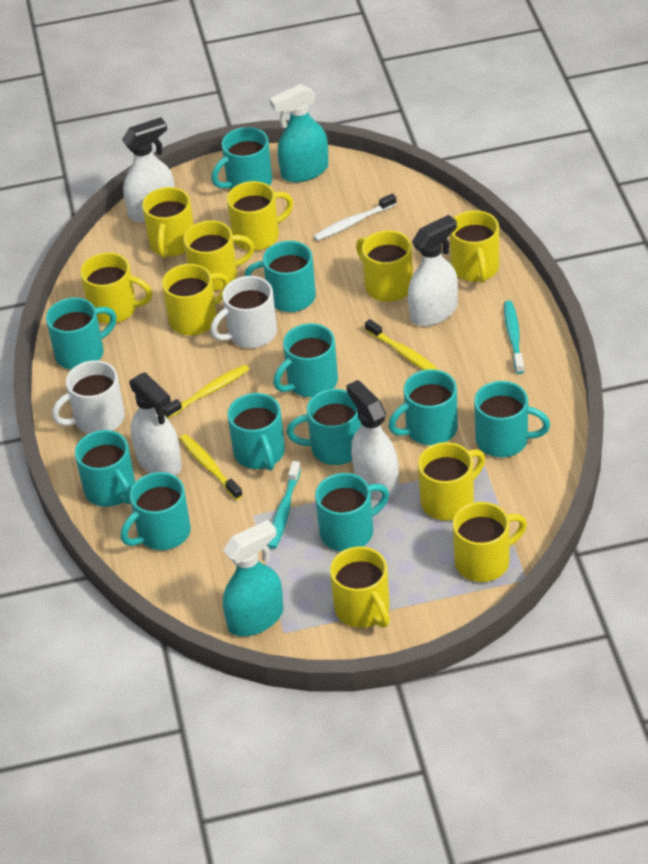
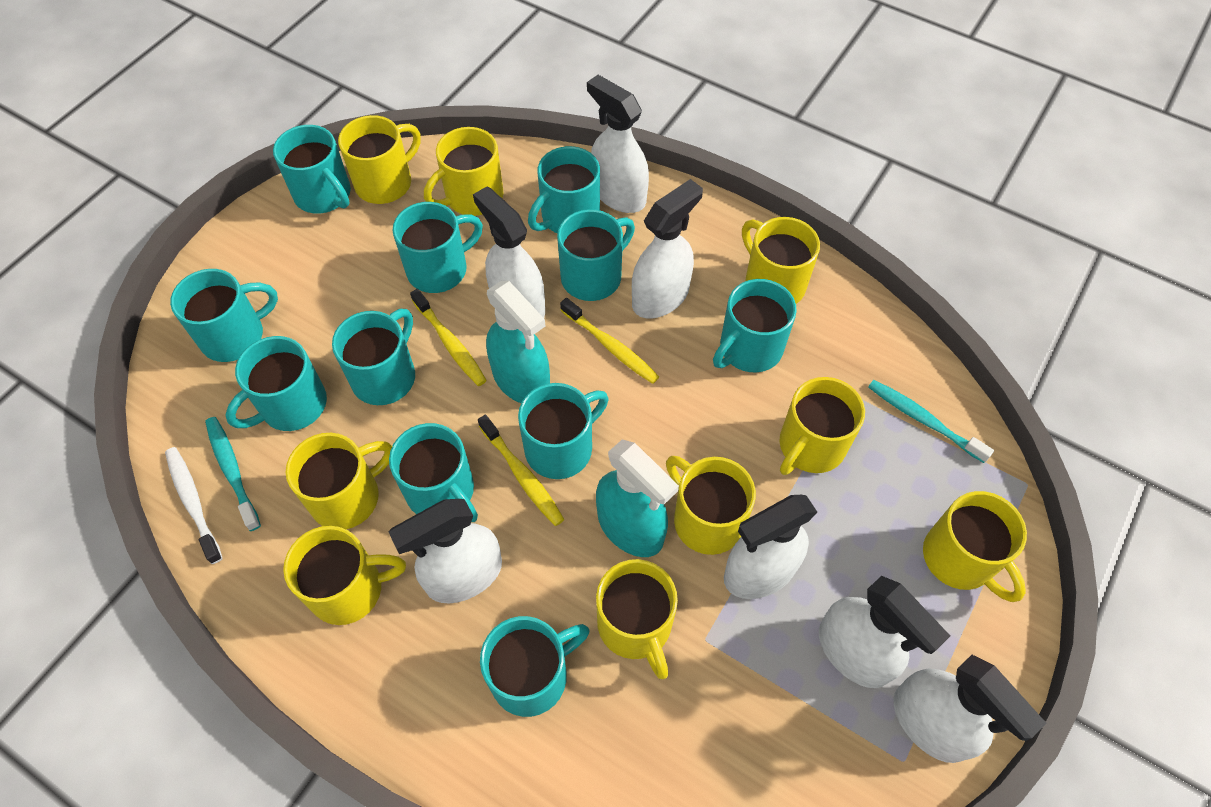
white mug: 2 -> 0
white spray bottle: 4 -> 7
yellow mug: 10 -> 9

